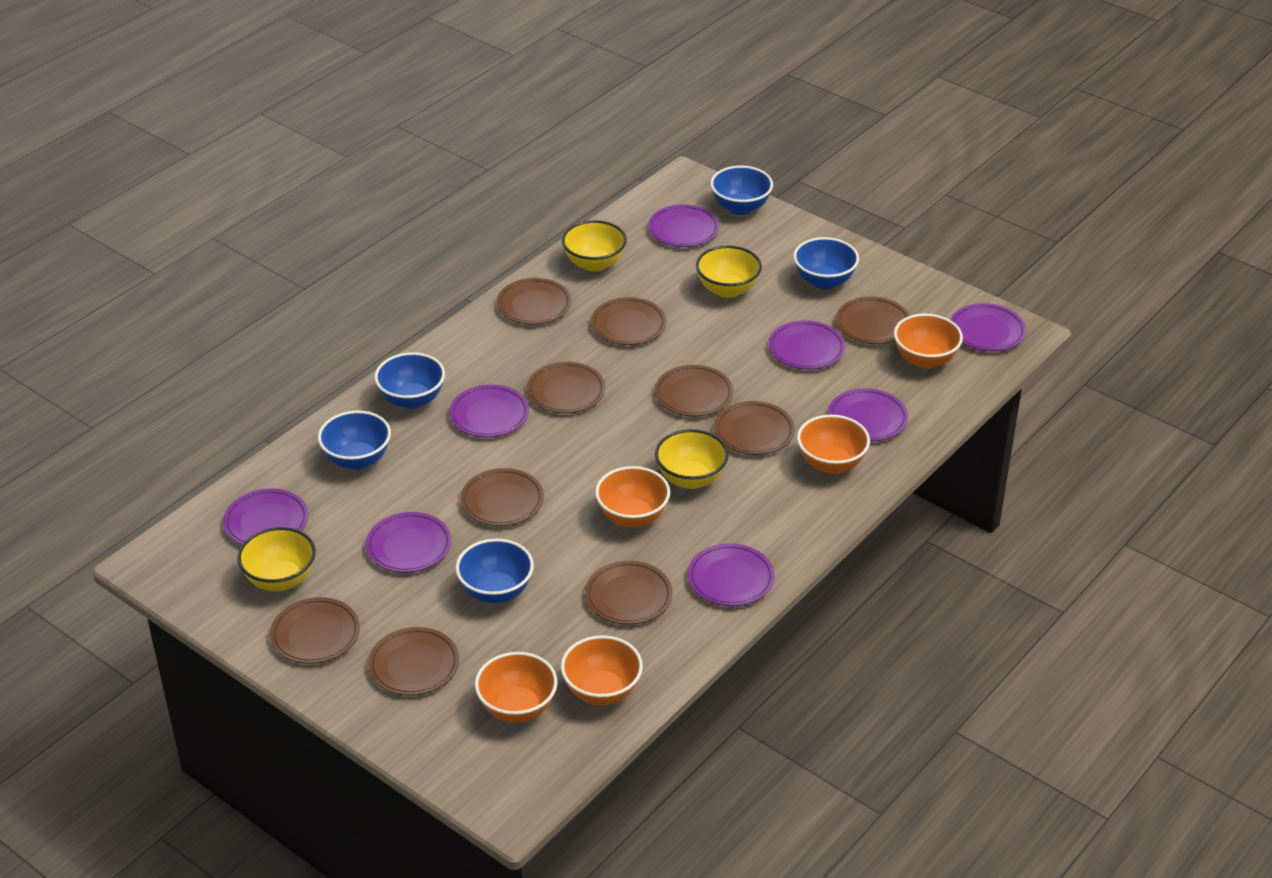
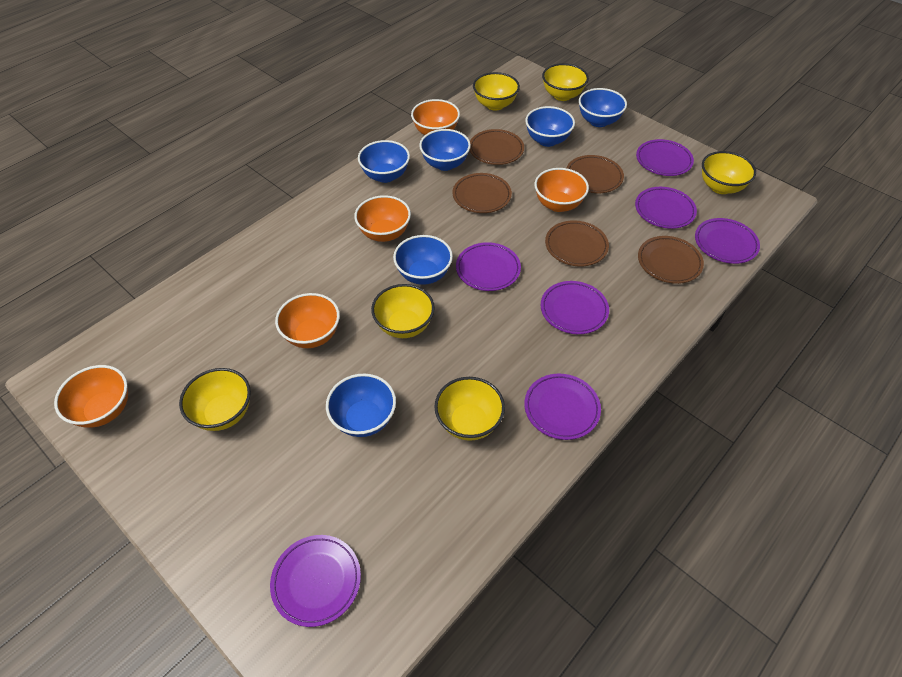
blue bowl: 5 -> 6
brown plate: 10 -> 5
purple plate: 8 -> 7
yellow bowl: 4 -> 6

